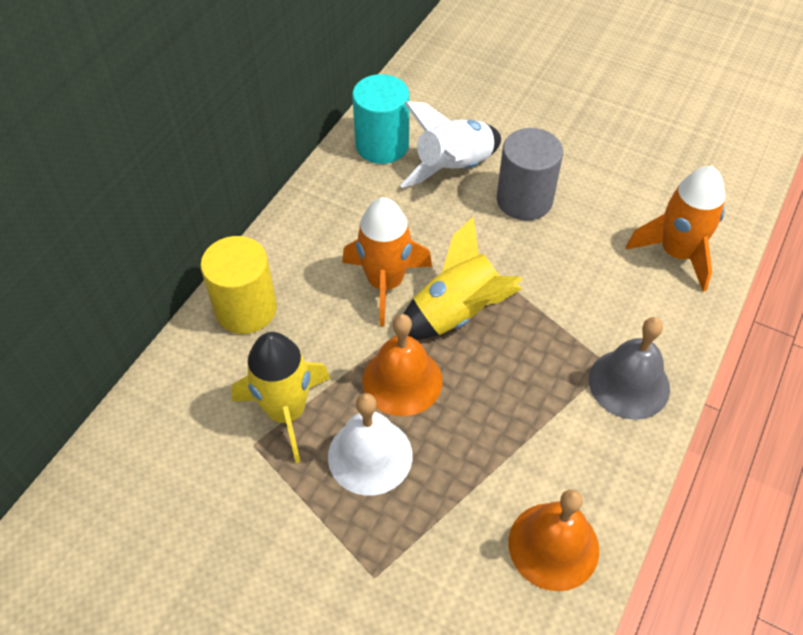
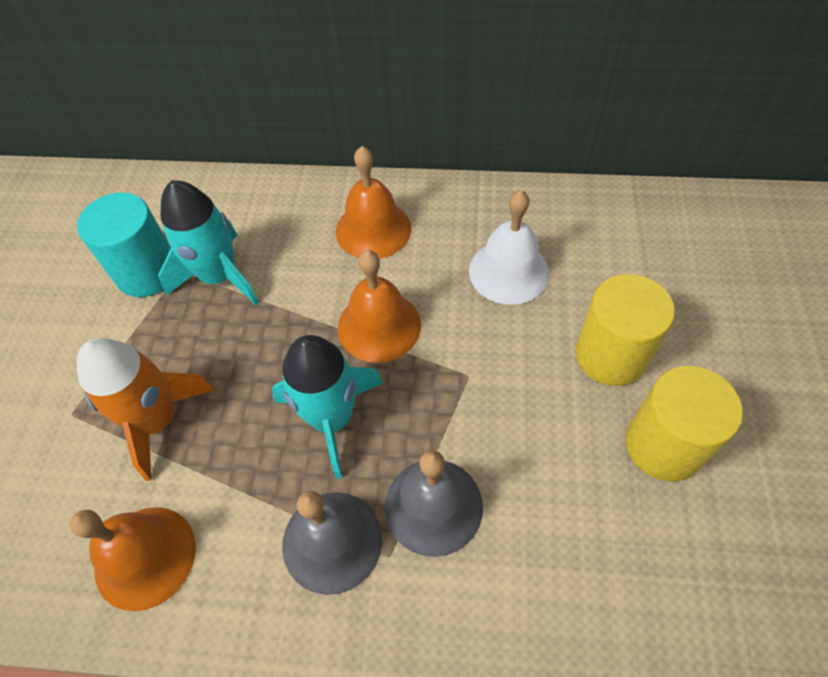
grey bell: 1 -> 2
grey cylinder: 1 -> 0
orange bell: 2 -> 3
orange rocket: 2 -> 1
turquoise rocket: 0 -> 2
white rocket: 1 -> 0
yellow cylinder: 1 -> 2
yellow rocket: 2 -> 0

